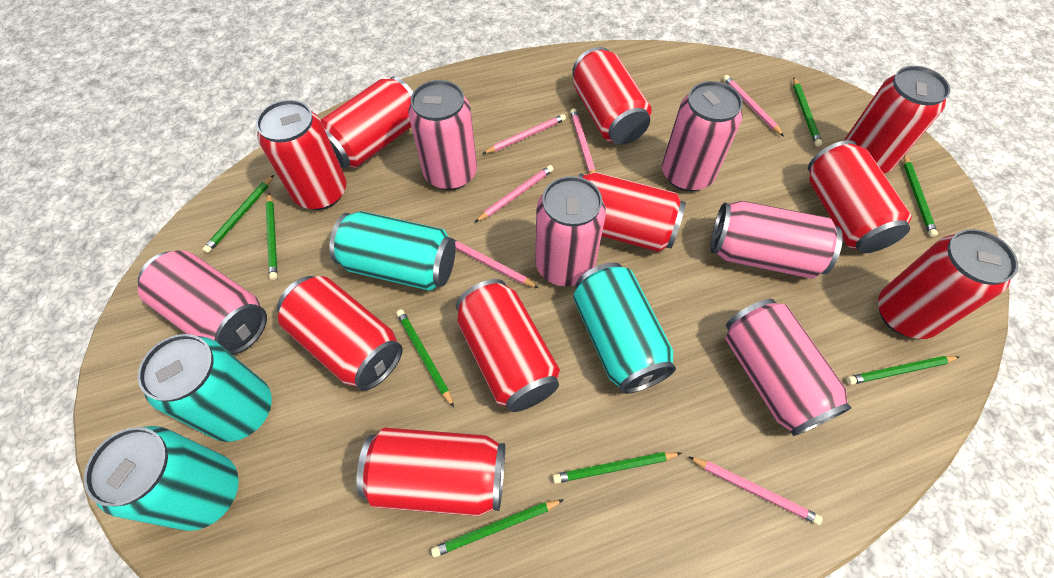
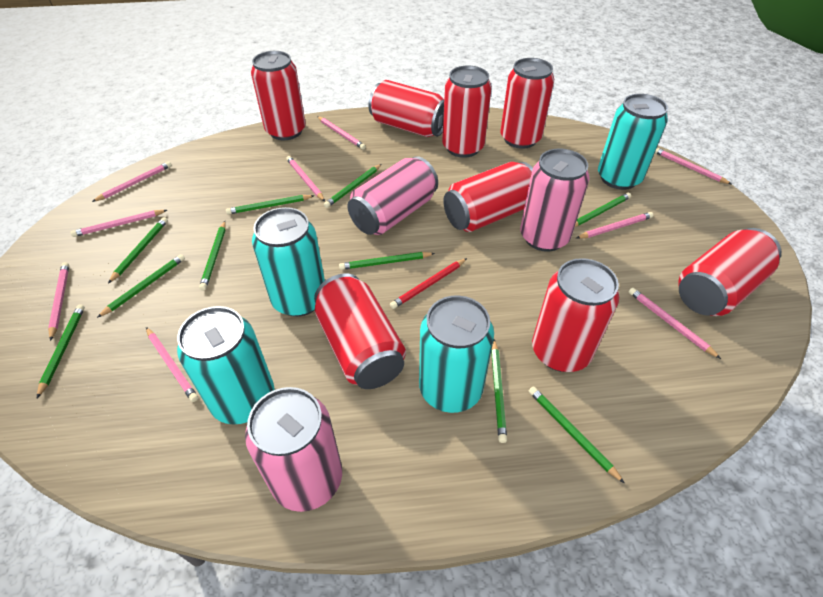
green pencil: 8 -> 10
pink can: 6 -> 3
pink pencil: 6 -> 9
red can: 10 -> 8
red pencil: 0 -> 1

